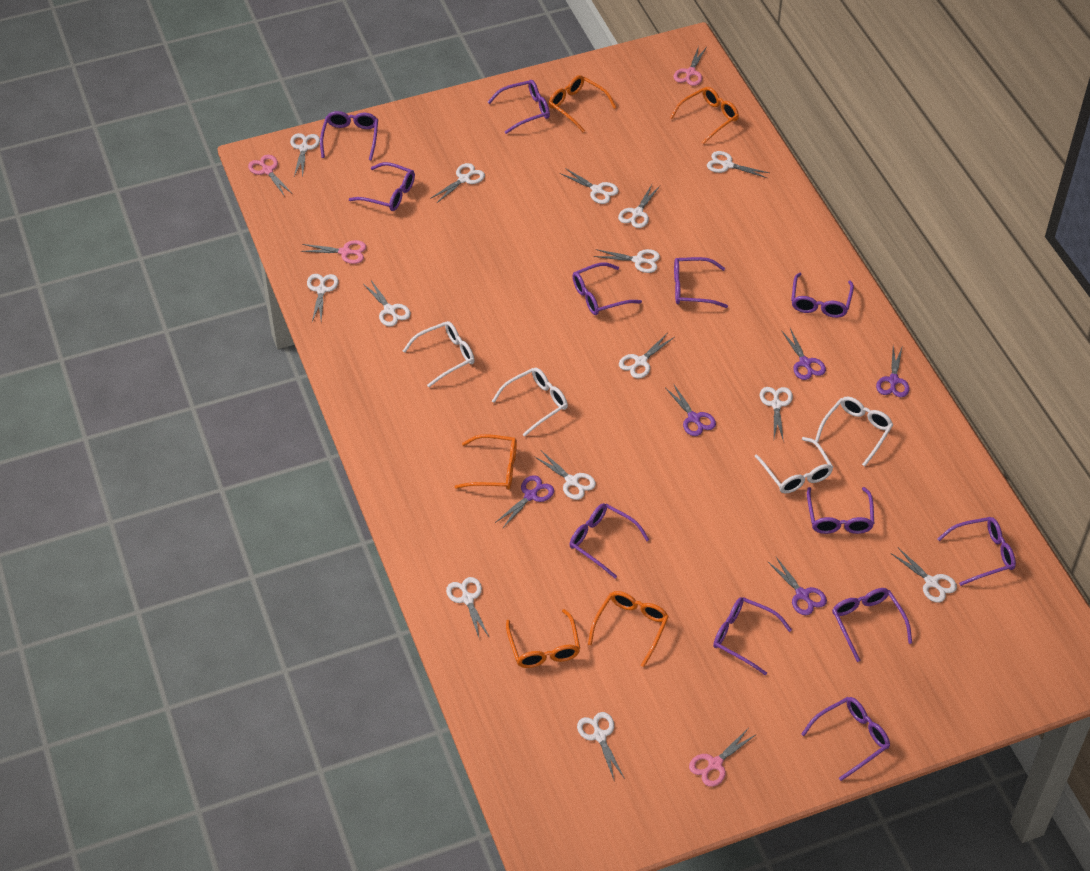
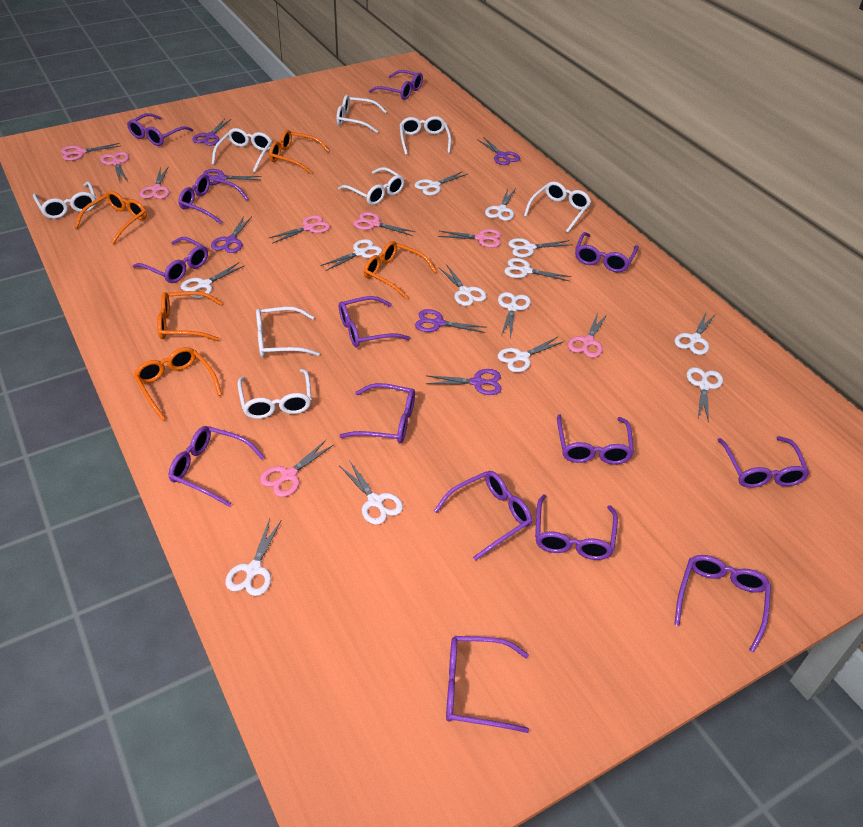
pink scissors: 4 -> 8
purple glasses: 12 -> 14
purple scissors: 5 -> 6
white glasses: 4 -> 8
white scissors: 14 -> 13

